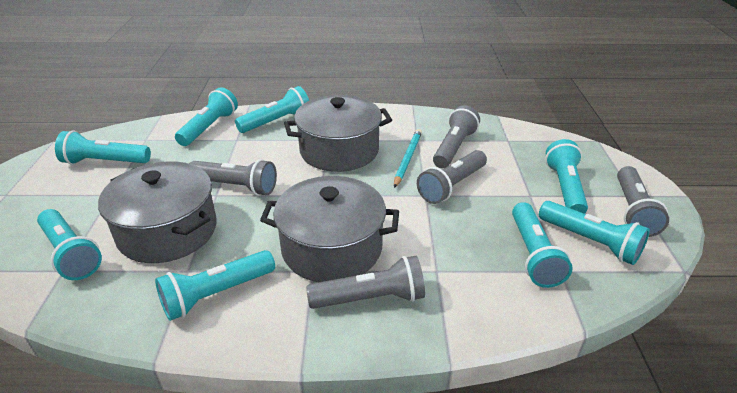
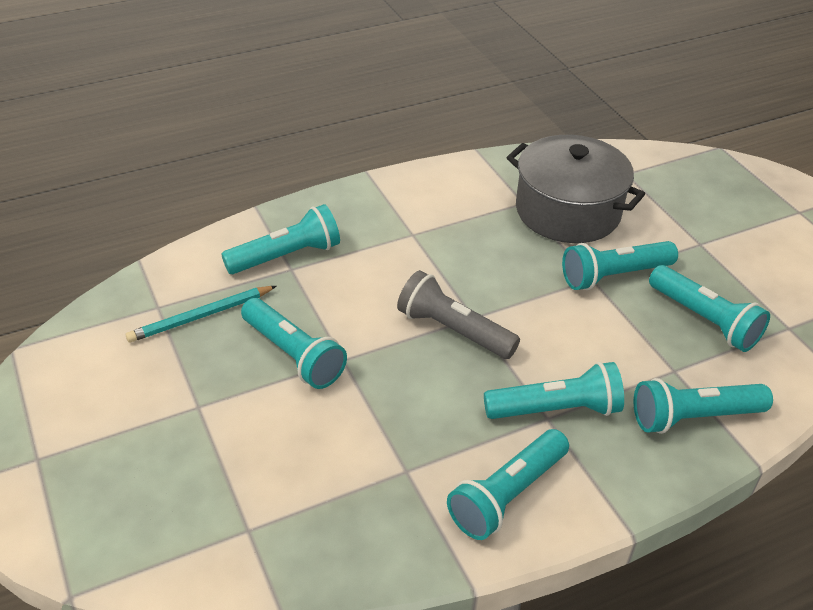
grey flashlight: 5 -> 1
grey pot: 3 -> 1
turquoise flashlight: 8 -> 7

